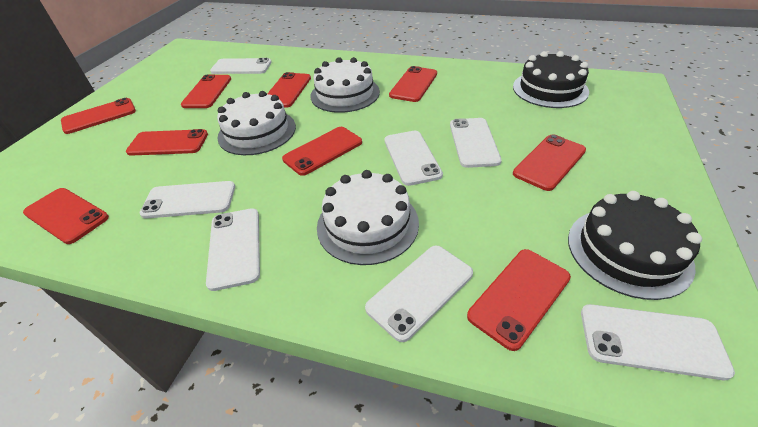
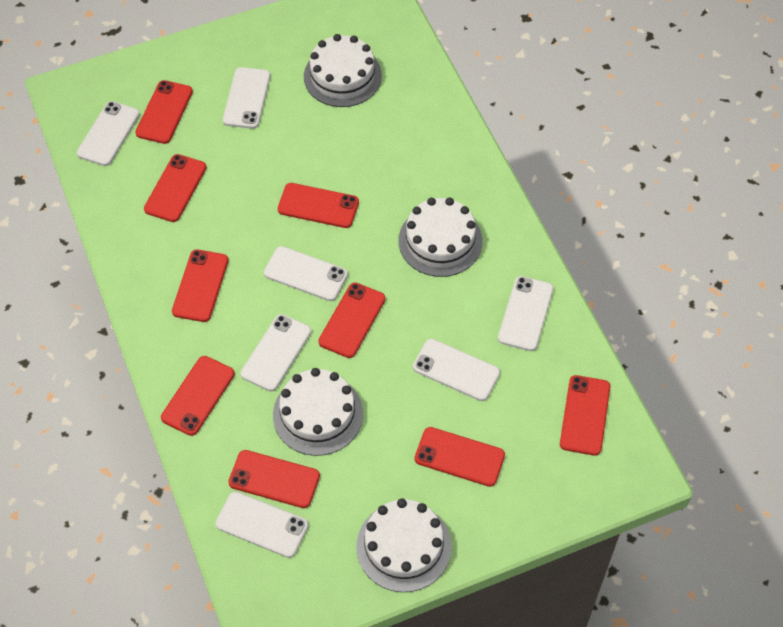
black cake: 2 -> 0
white cake: 3 -> 4

